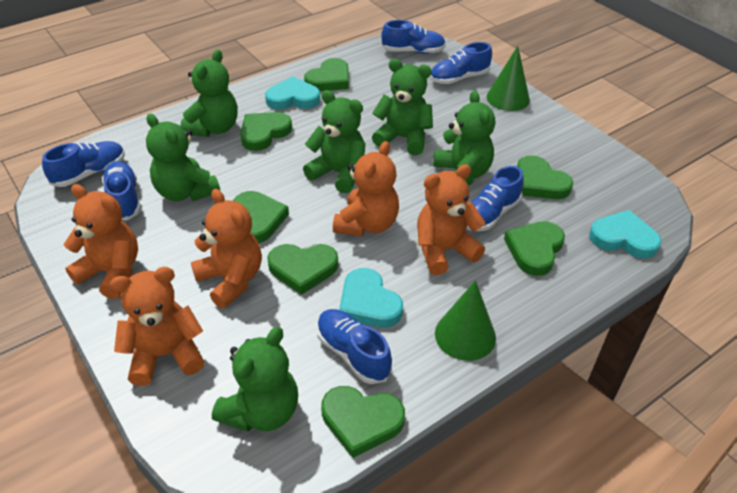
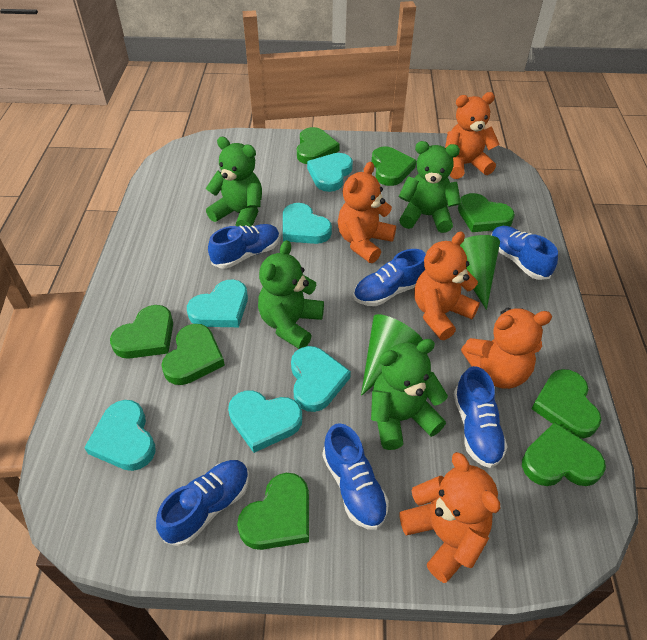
green heart: 7 -> 8
green teddy bear: 6 -> 4
turquoise heart: 3 -> 6

